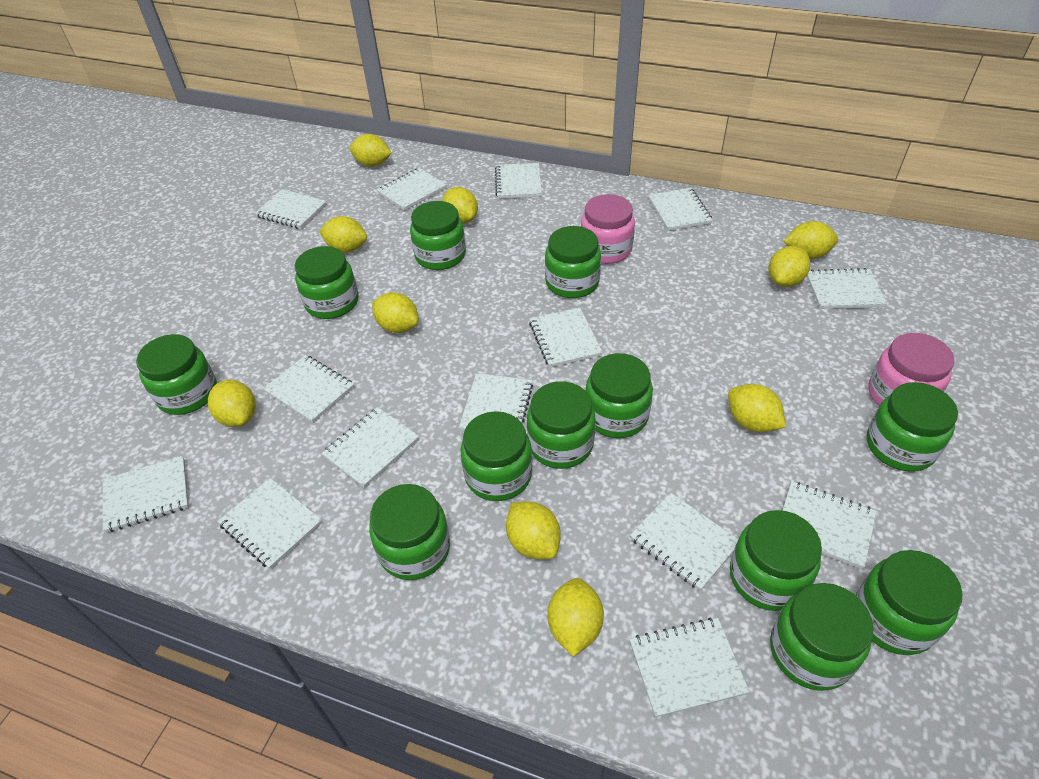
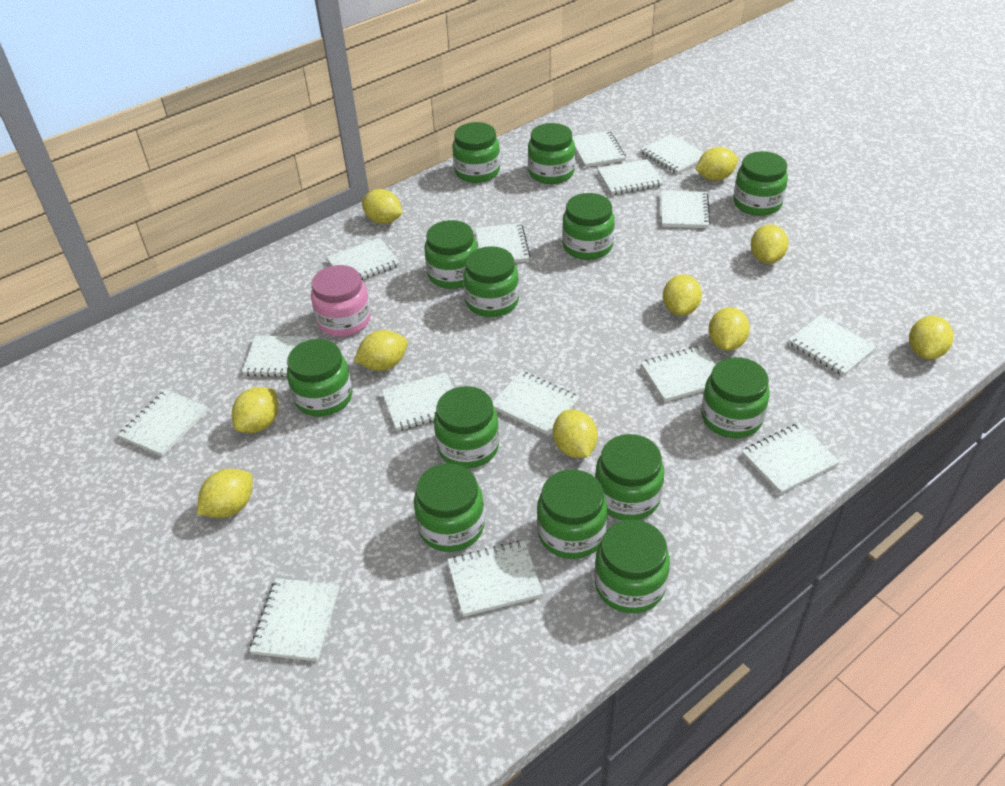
green jar: 12 -> 13
pink jar: 2 -> 1
white notebook: 14 -> 15

